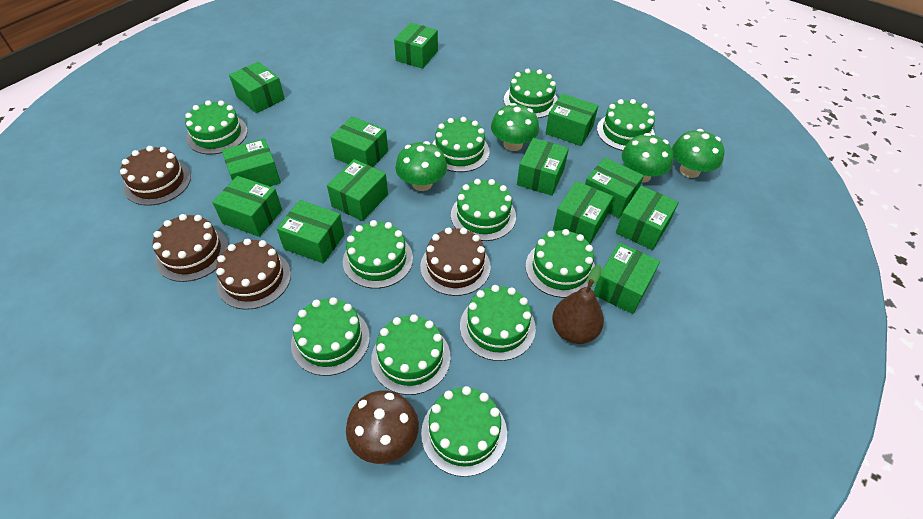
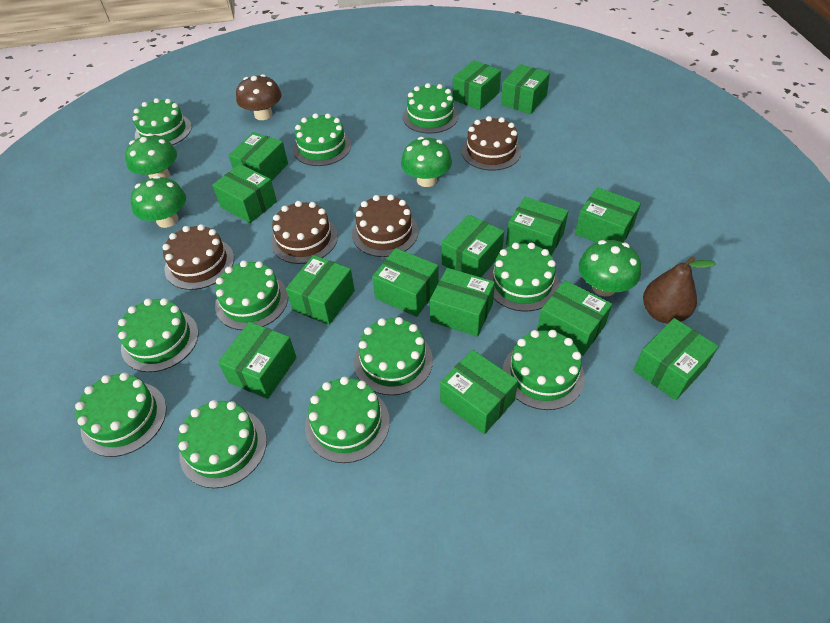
green box: 13 -> 14

